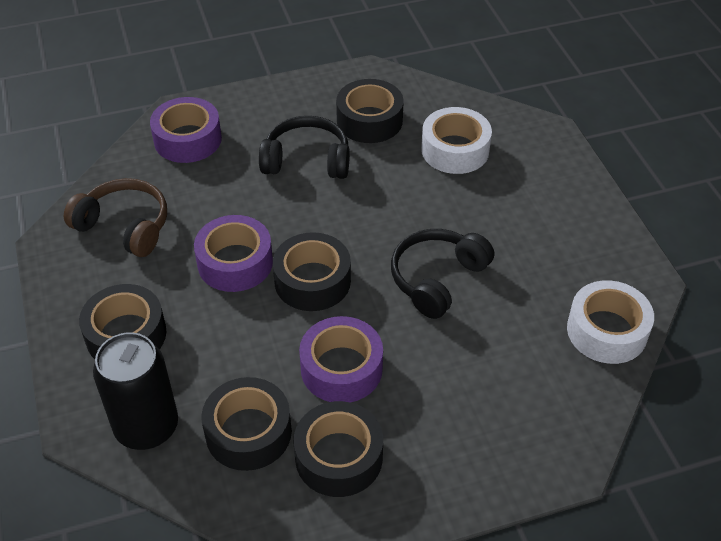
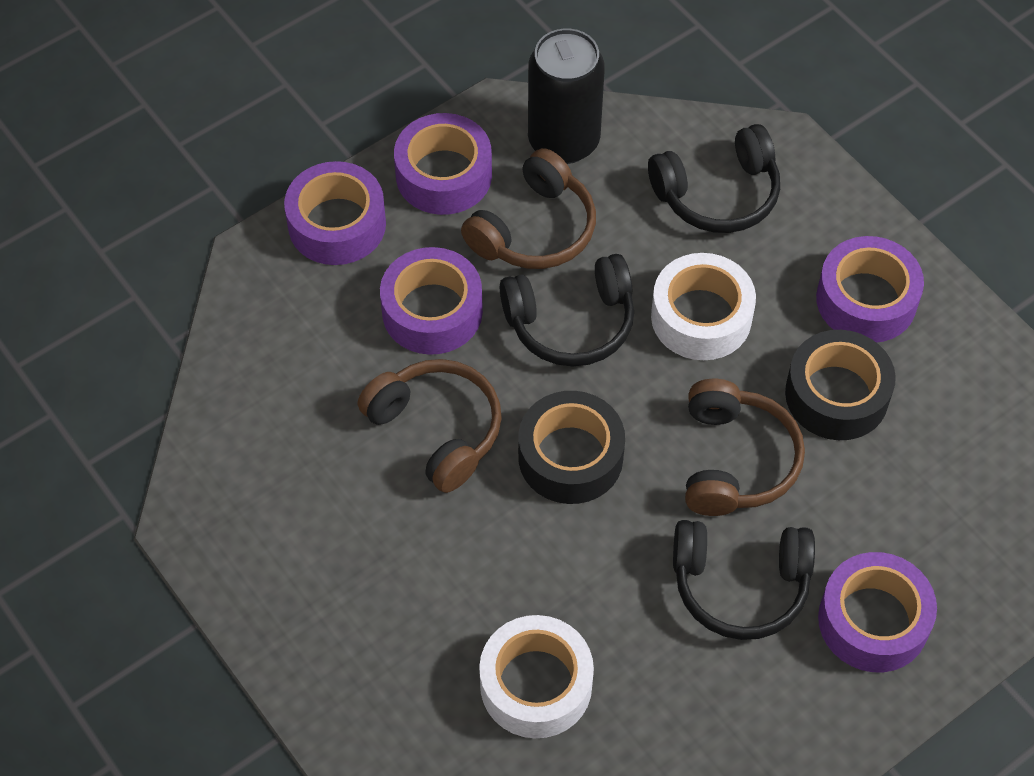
black headphones: 2 -> 3
black tape: 5 -> 2
brown headphones: 1 -> 3
purple tape: 3 -> 5

